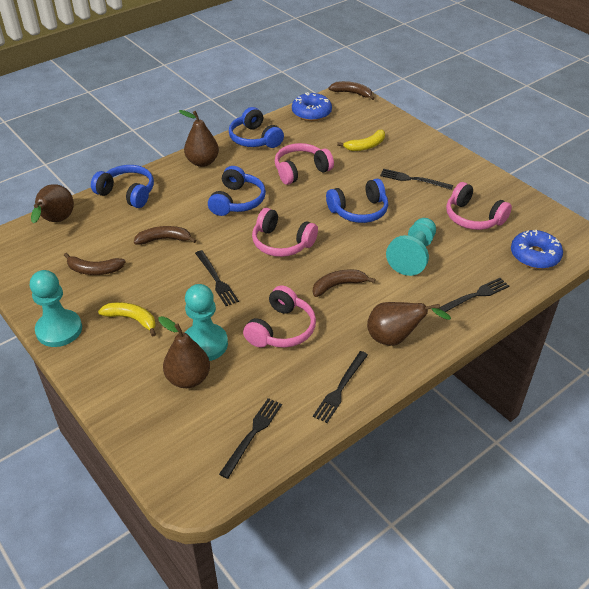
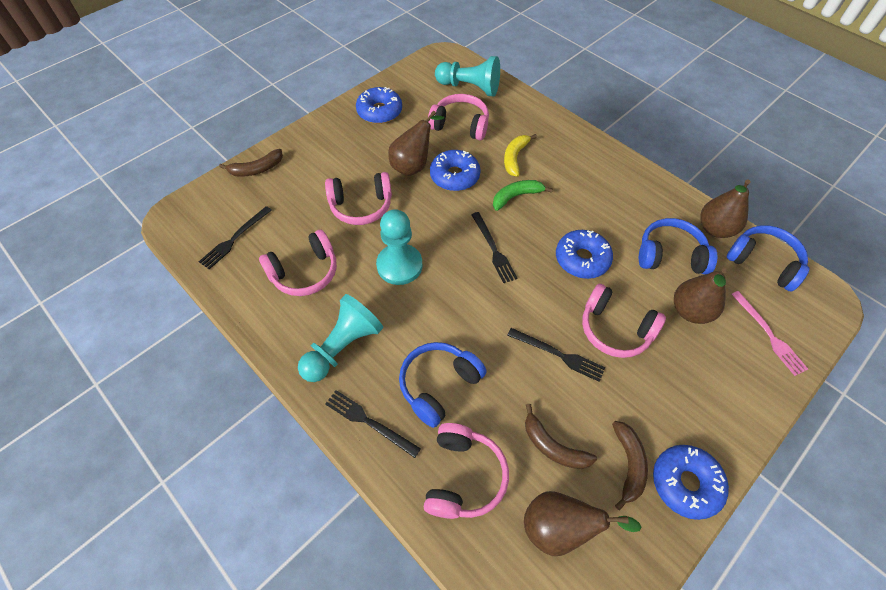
black fork: 5 -> 4
blue donut: 2 -> 4
blue headphones: 4 -> 3
brown banana: 4 -> 3
green banana: 0 -> 1
pink fork: 0 -> 1
pink headphones: 4 -> 5
yellow banana: 2 -> 1

